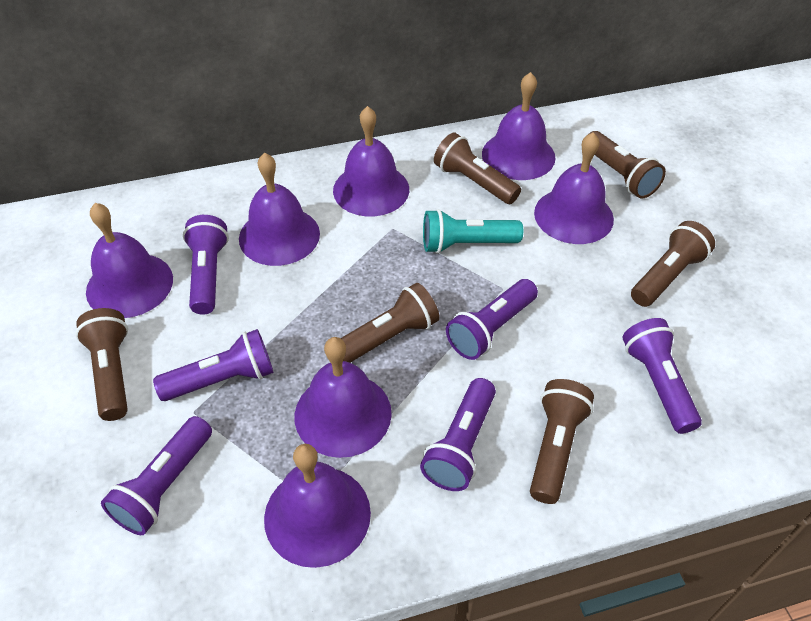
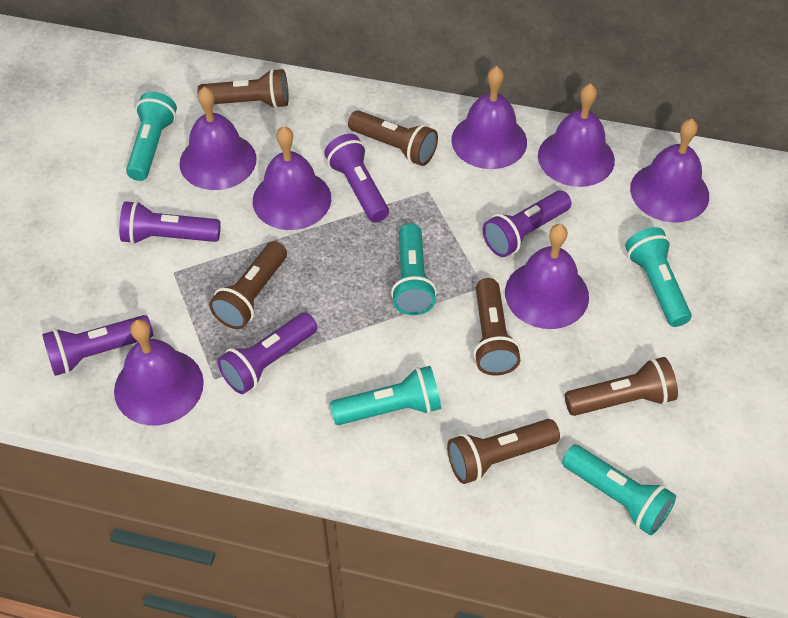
purple flashlight: 6 -> 5
turquoise flashlight: 1 -> 5

